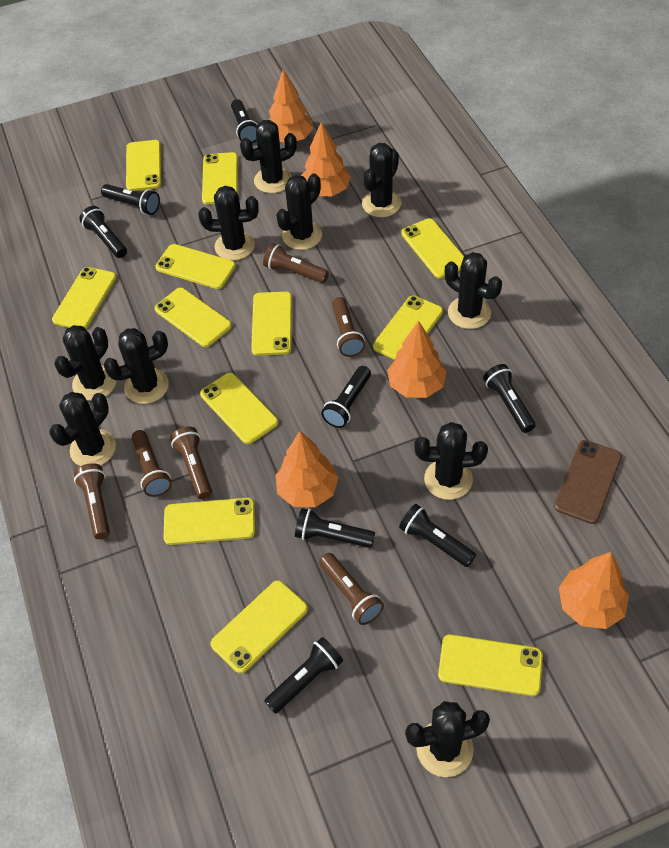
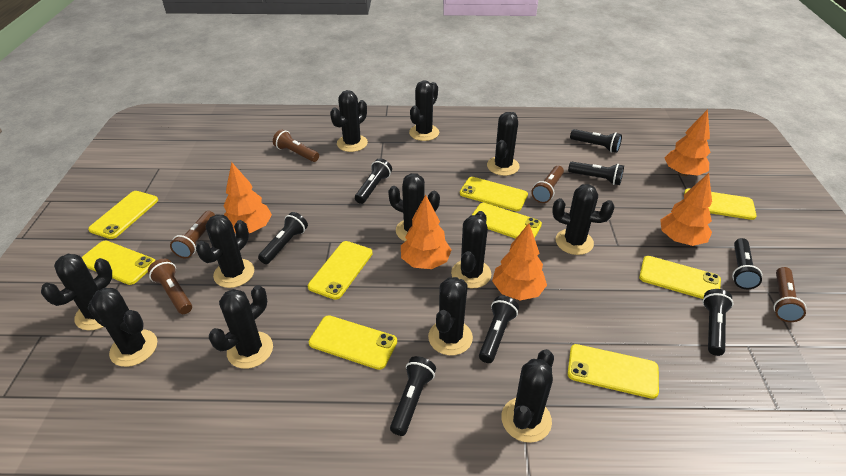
black cactus: 10 -> 12
brown flashlight: 6 -> 5
brown phone: 1 -> 0
yellow phone: 12 -> 9

